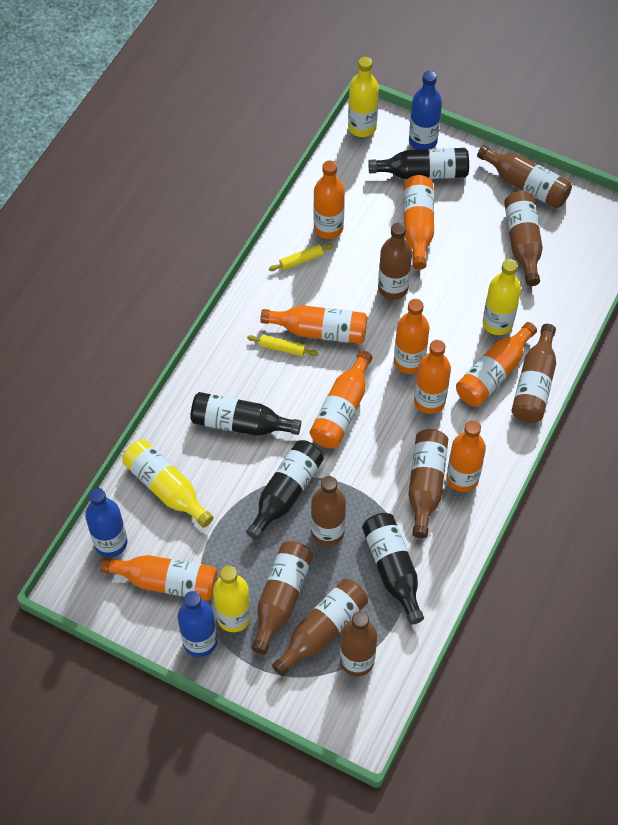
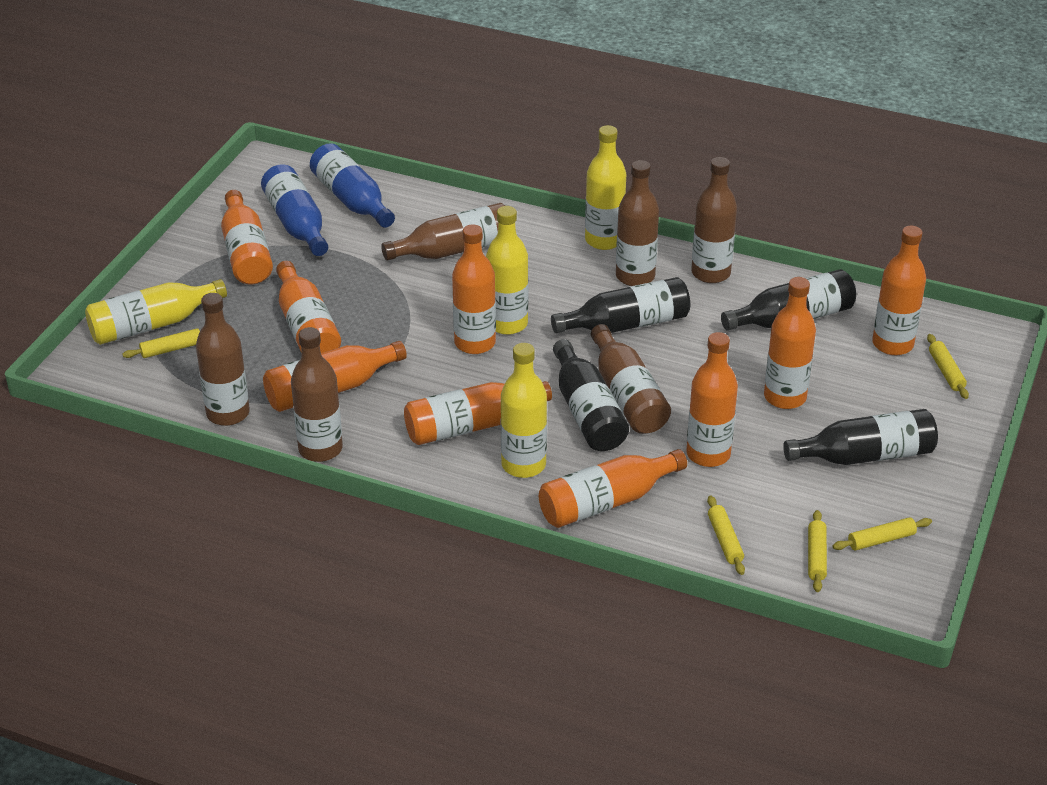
blue bottle: 3 -> 2
brown bottle: 9 -> 6
yellow rolling pin: 2 -> 5

